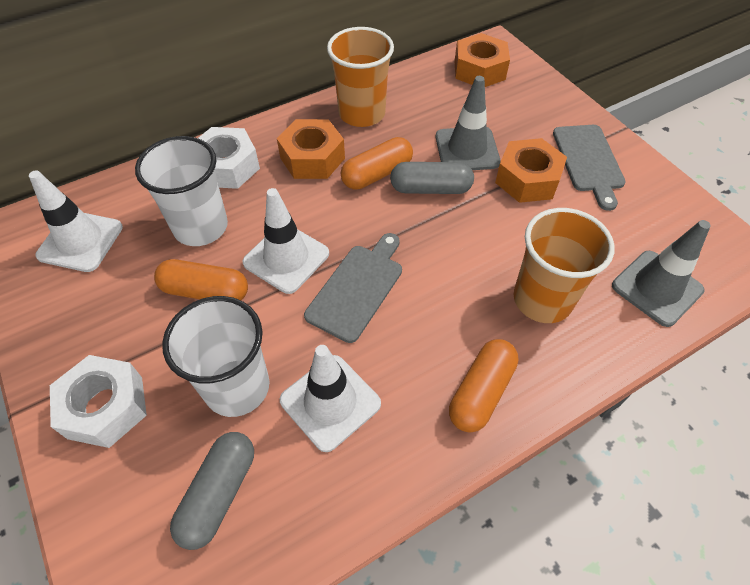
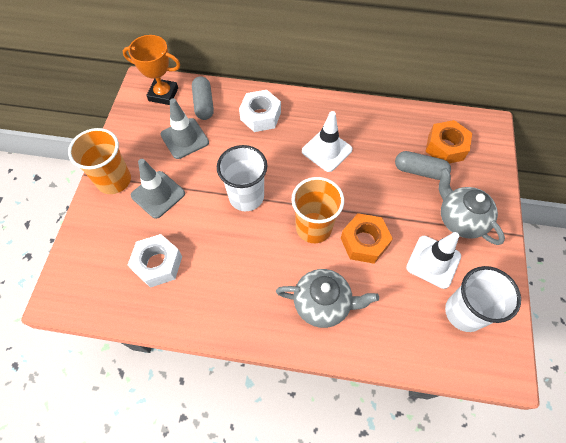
grey cutting board: 2 -> 0
grey teapot: 0 -> 2
orange capsule: 3 -> 0
orange nut: 3 -> 2
orange trophy: 0 -> 1
white traffic cone: 3 -> 2

